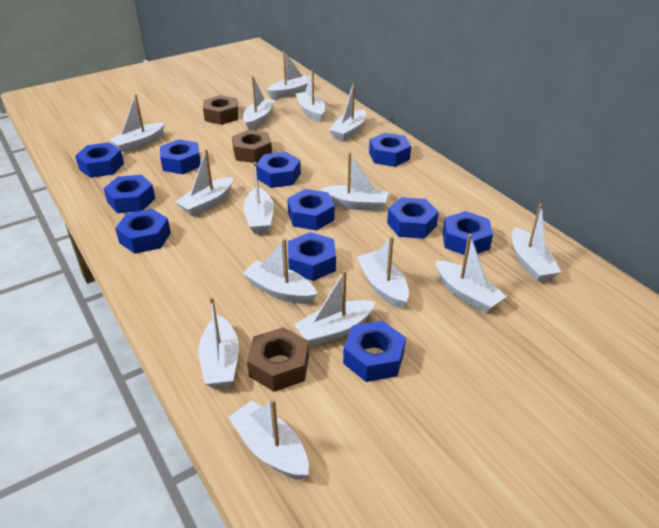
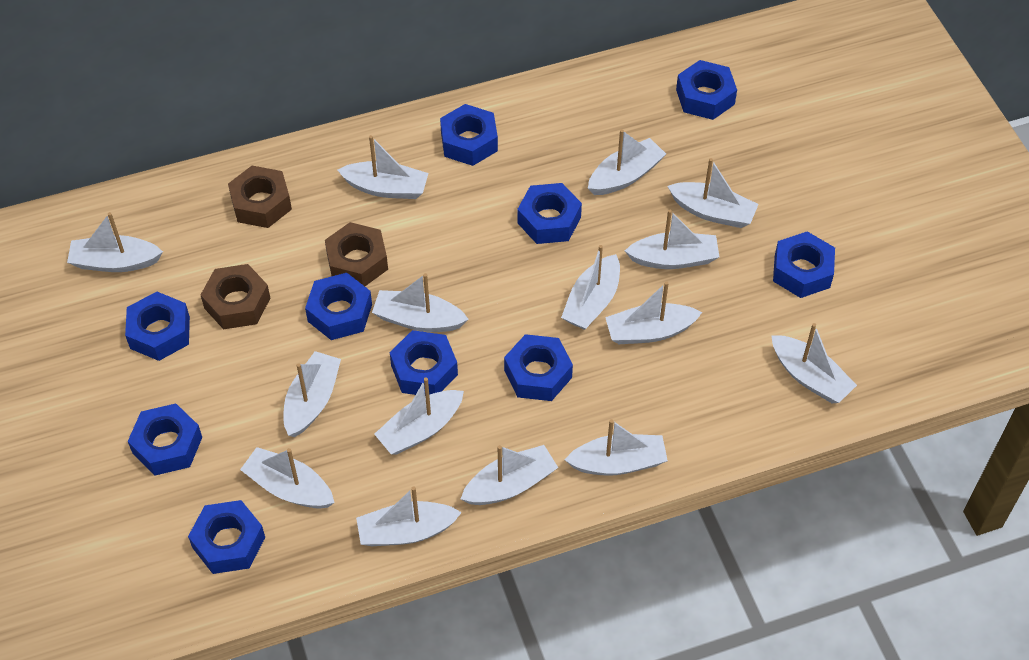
blue nut: 11 -> 10

